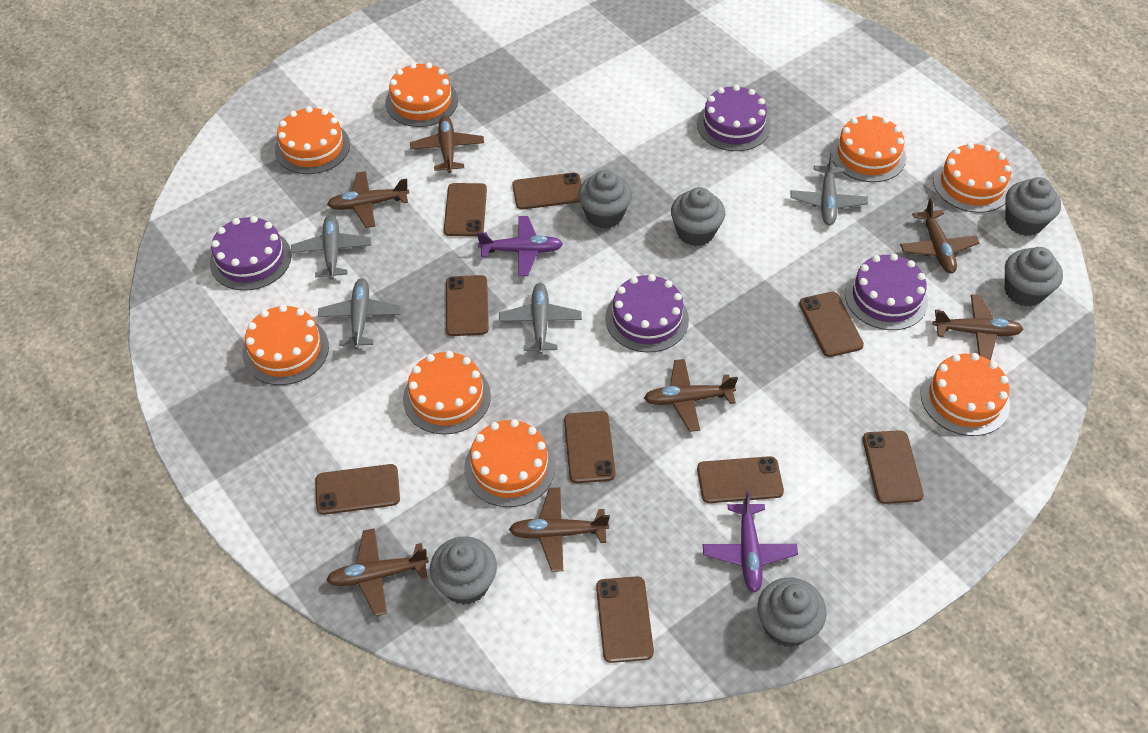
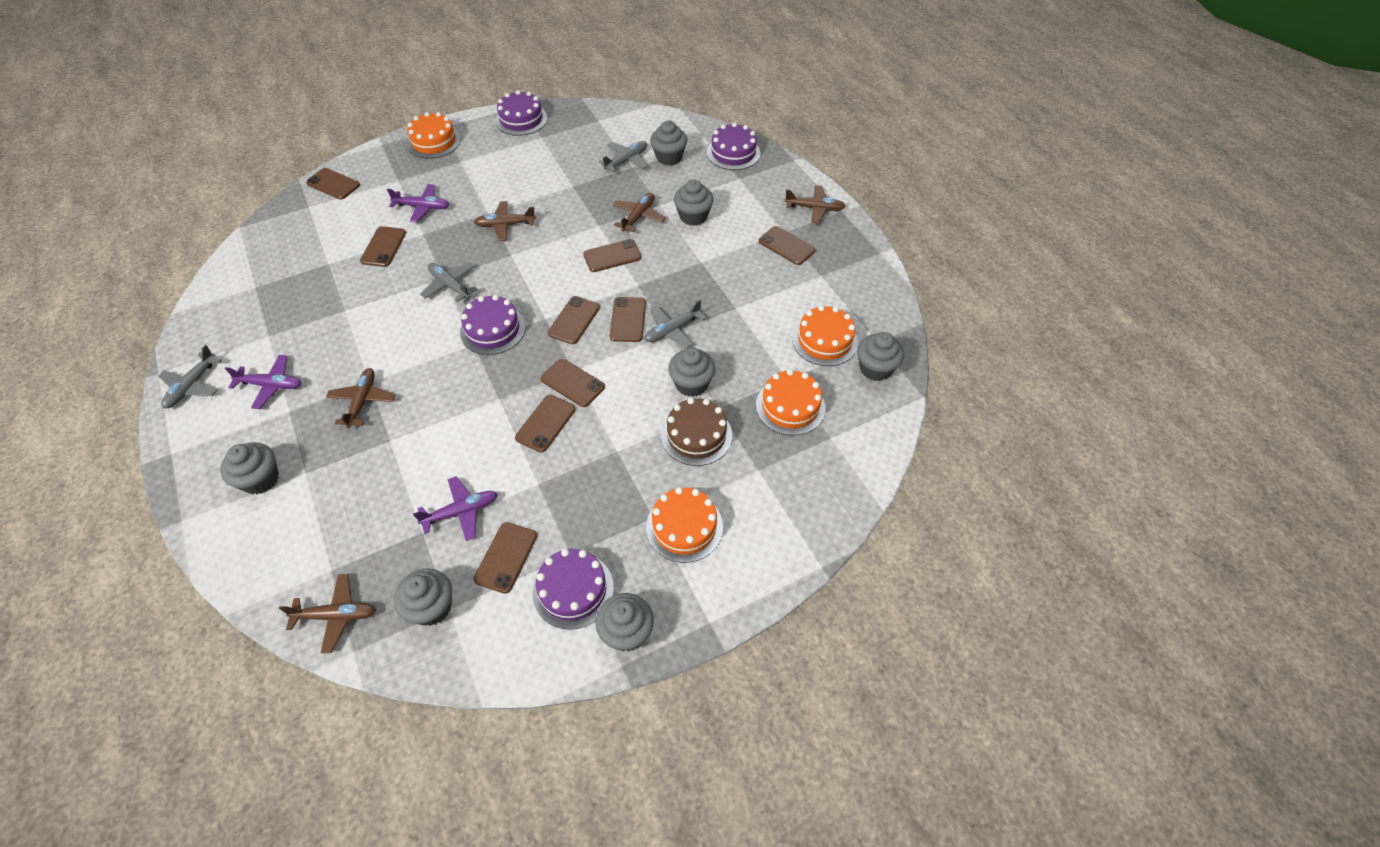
brown cake: 0 -> 1
brown plane: 7 -> 5
grey cupcake: 6 -> 7
orange cake: 8 -> 4
purple plane: 2 -> 3

